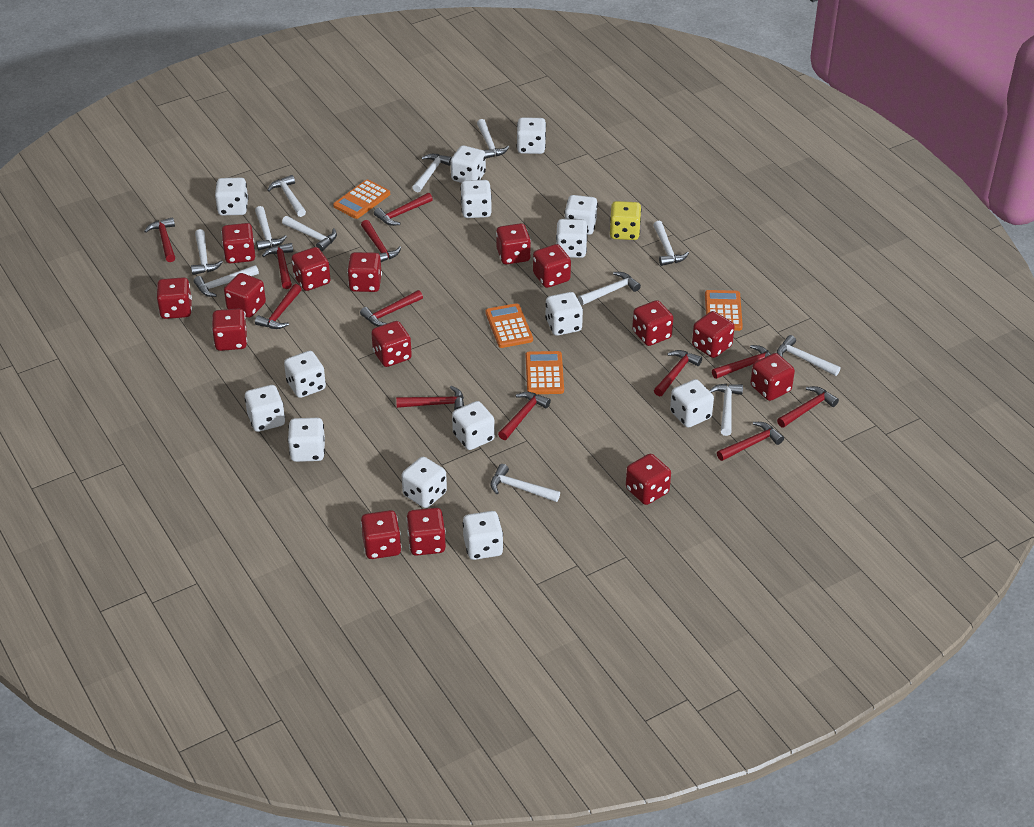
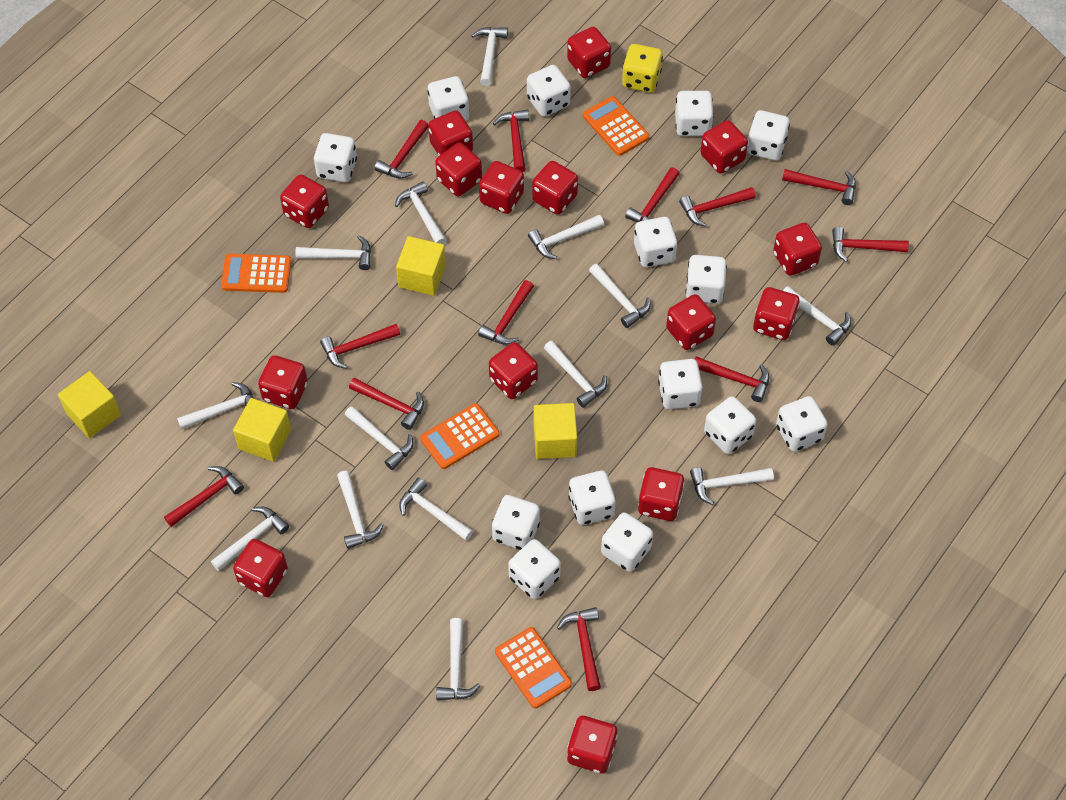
white hammer: 12 -> 14
yellow cube: 0 -> 4

